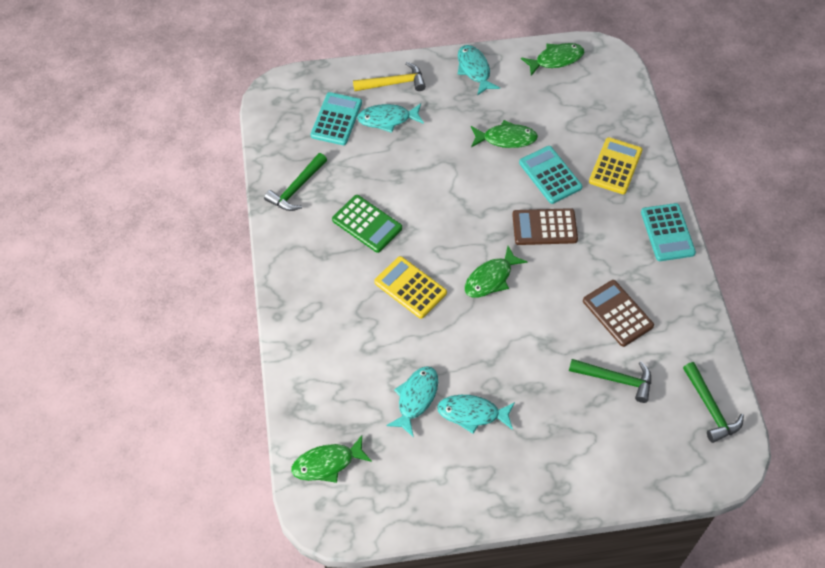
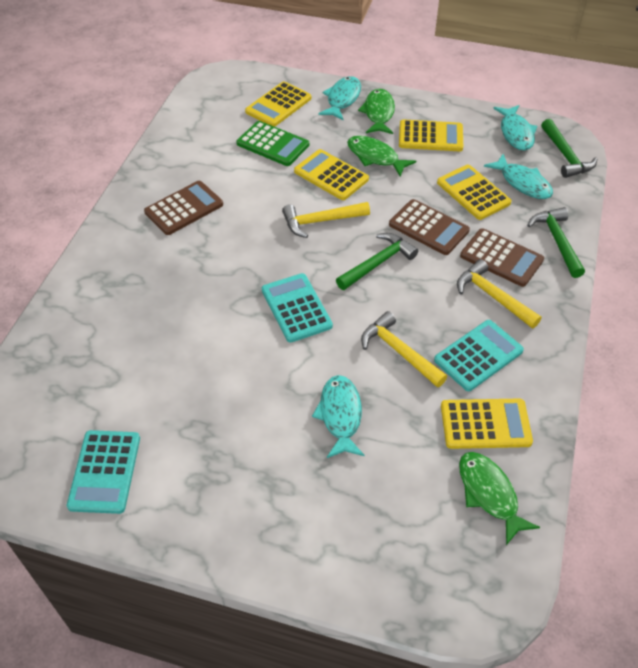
brown calculator: 2 -> 3
green fish: 4 -> 3
yellow calculator: 2 -> 5
yellow hammer: 1 -> 3

